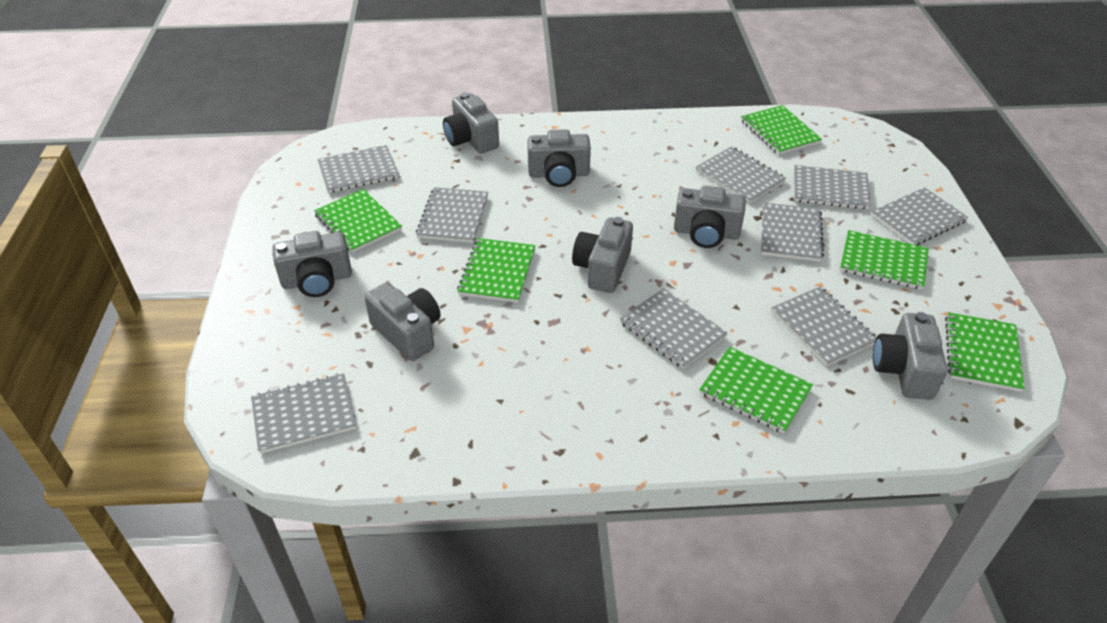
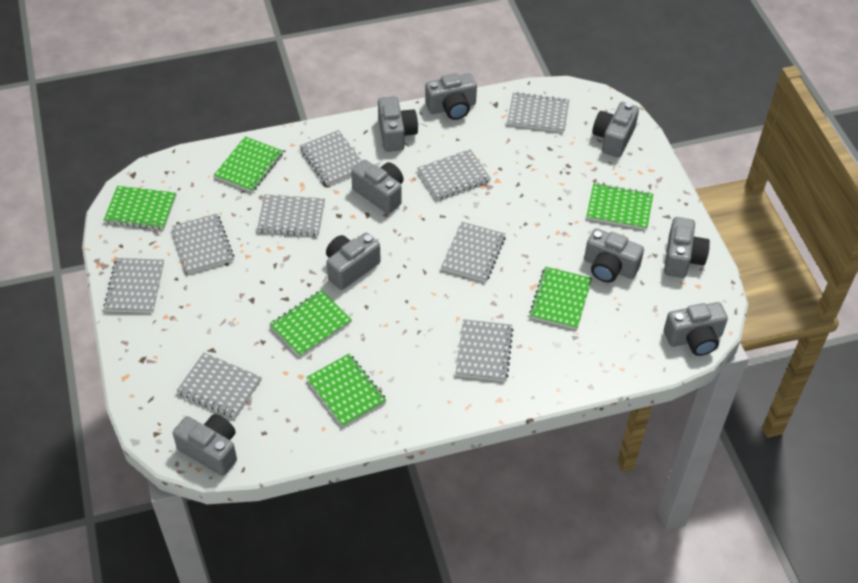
grey camera: 7 -> 9

